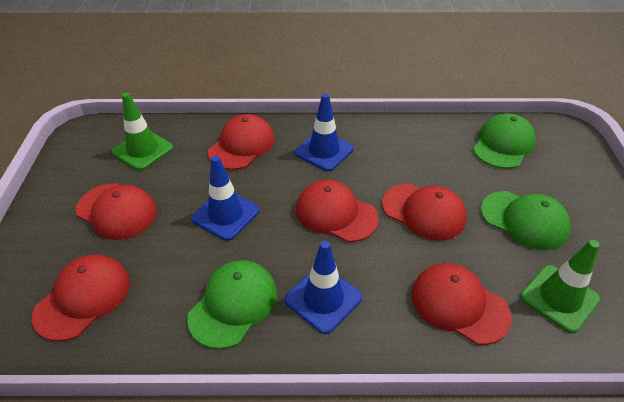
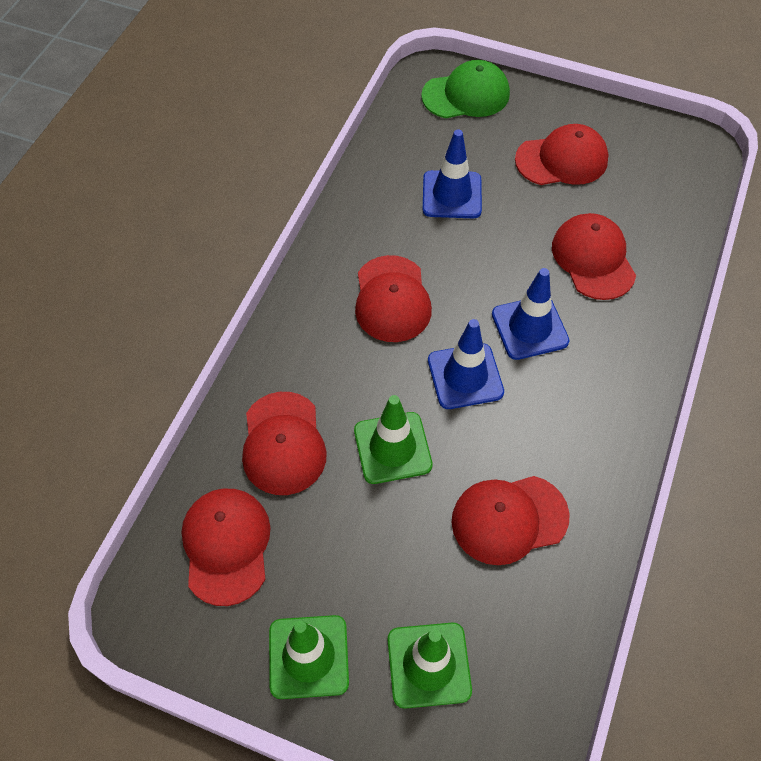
green cap: 3 -> 1
green traffic cone: 2 -> 3

